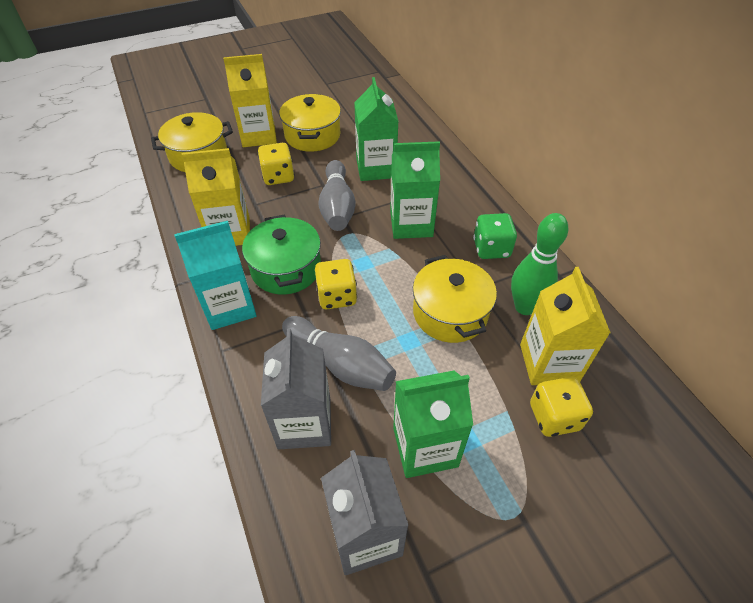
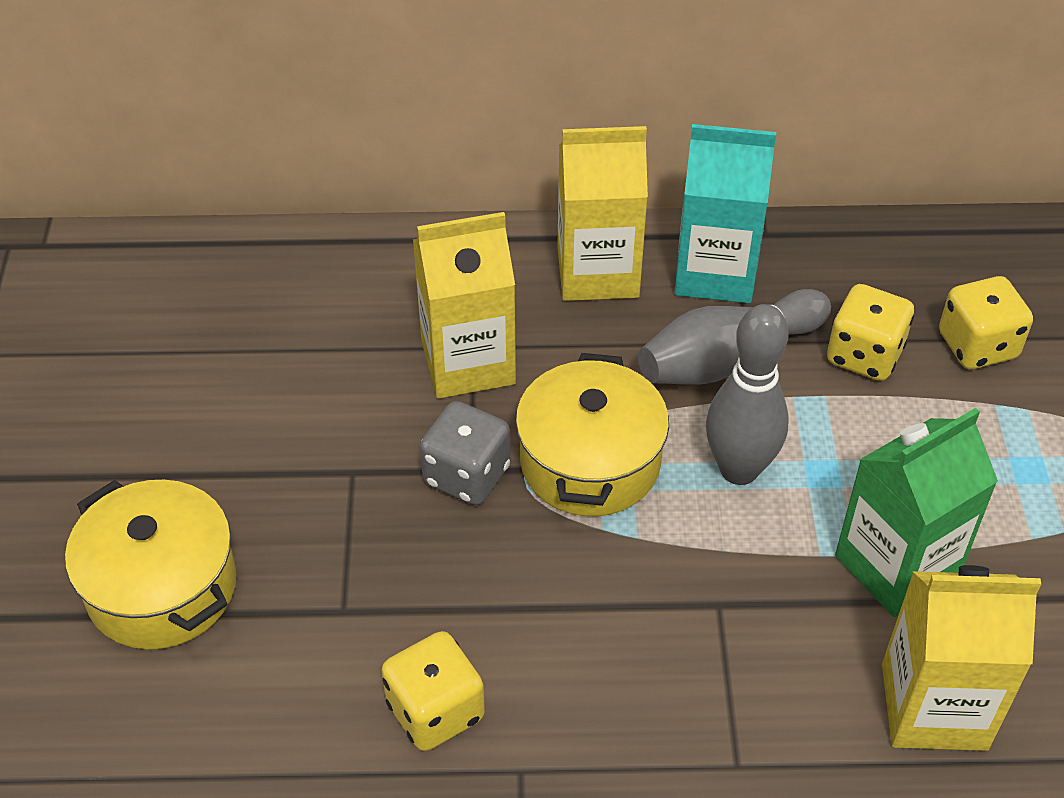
green bowling pin: 1 -> 0
green carton: 3 -> 1
green dice: 1 -> 0
green pot: 1 -> 0
grey carton: 2 -> 0
grey dice: 0 -> 1
yellow pot: 3 -> 2

